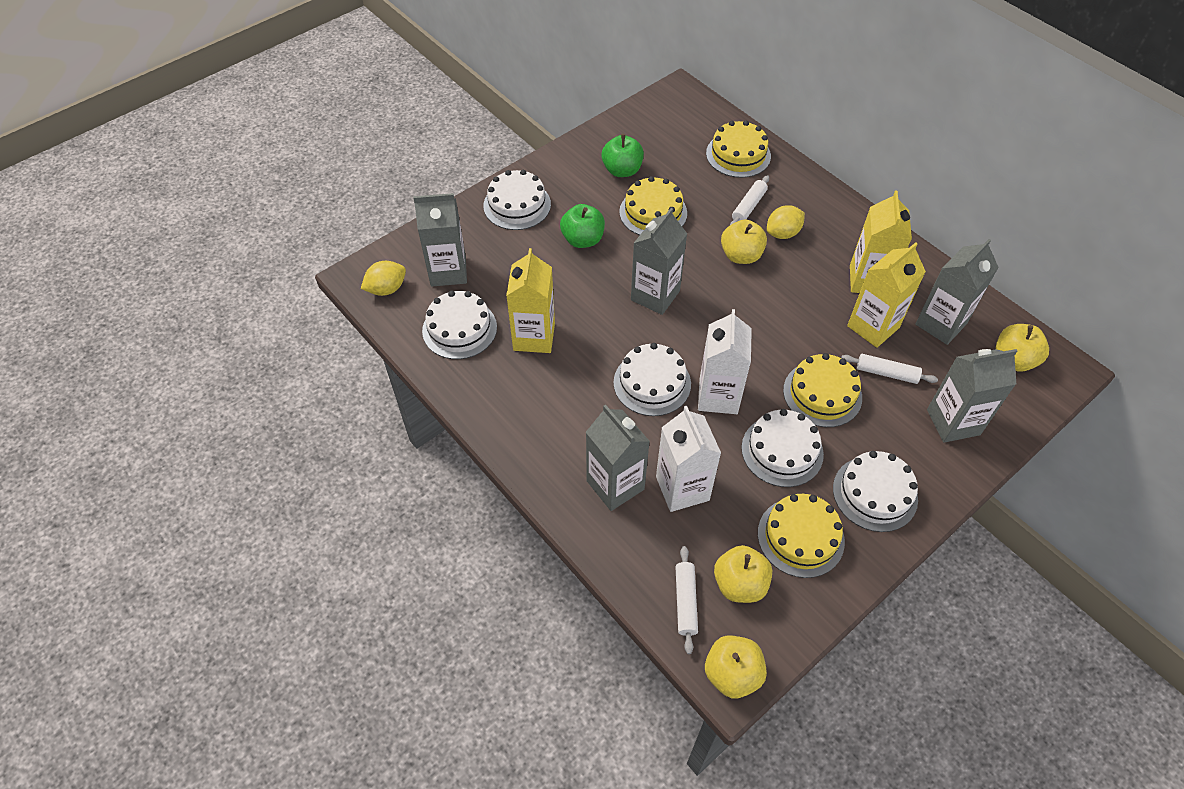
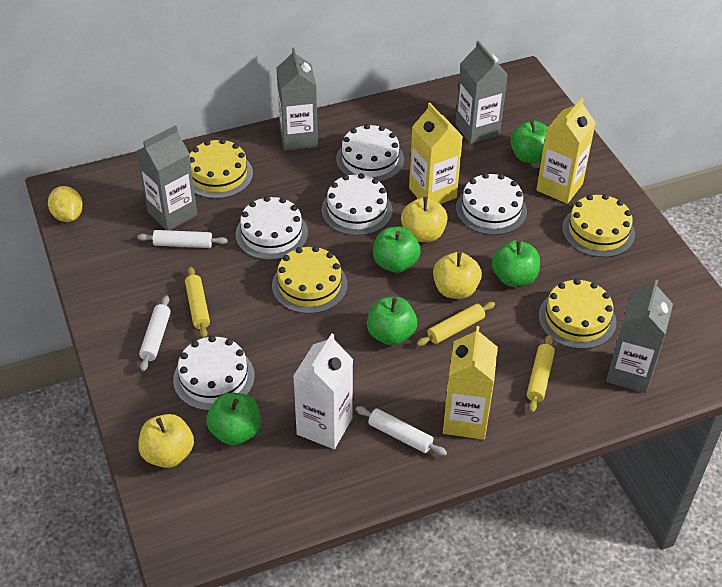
green apple: 2 -> 5
grey carton: 5 -> 4
white carton: 2 -> 1
yellow apple: 4 -> 3
yellow lemon: 2 -> 1
yellow rolling pin: 0 -> 3

